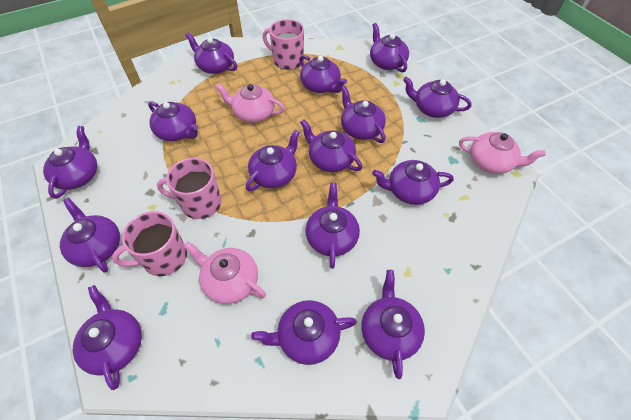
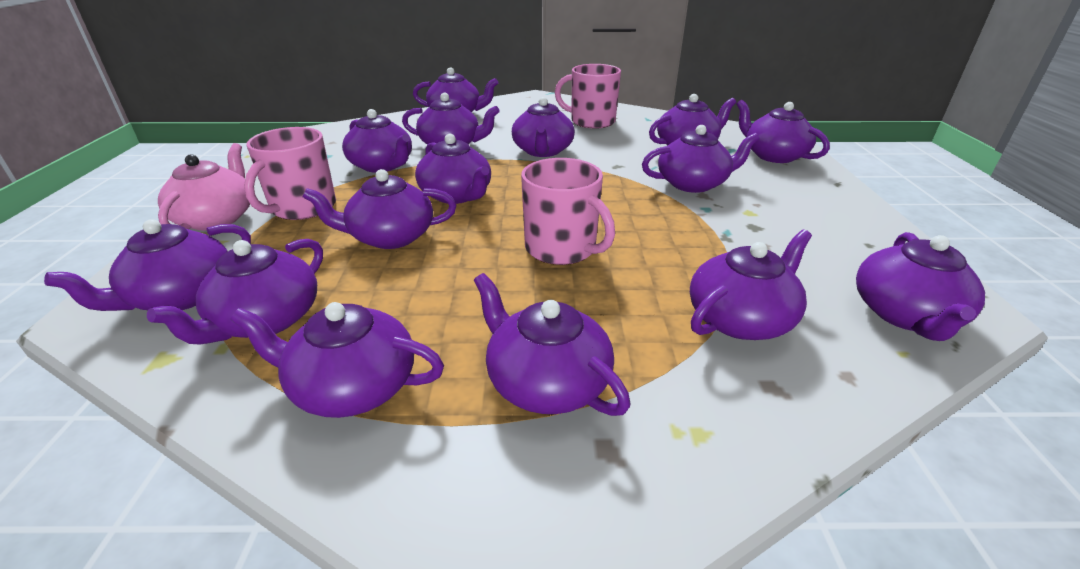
pink teapot: 3 -> 1

